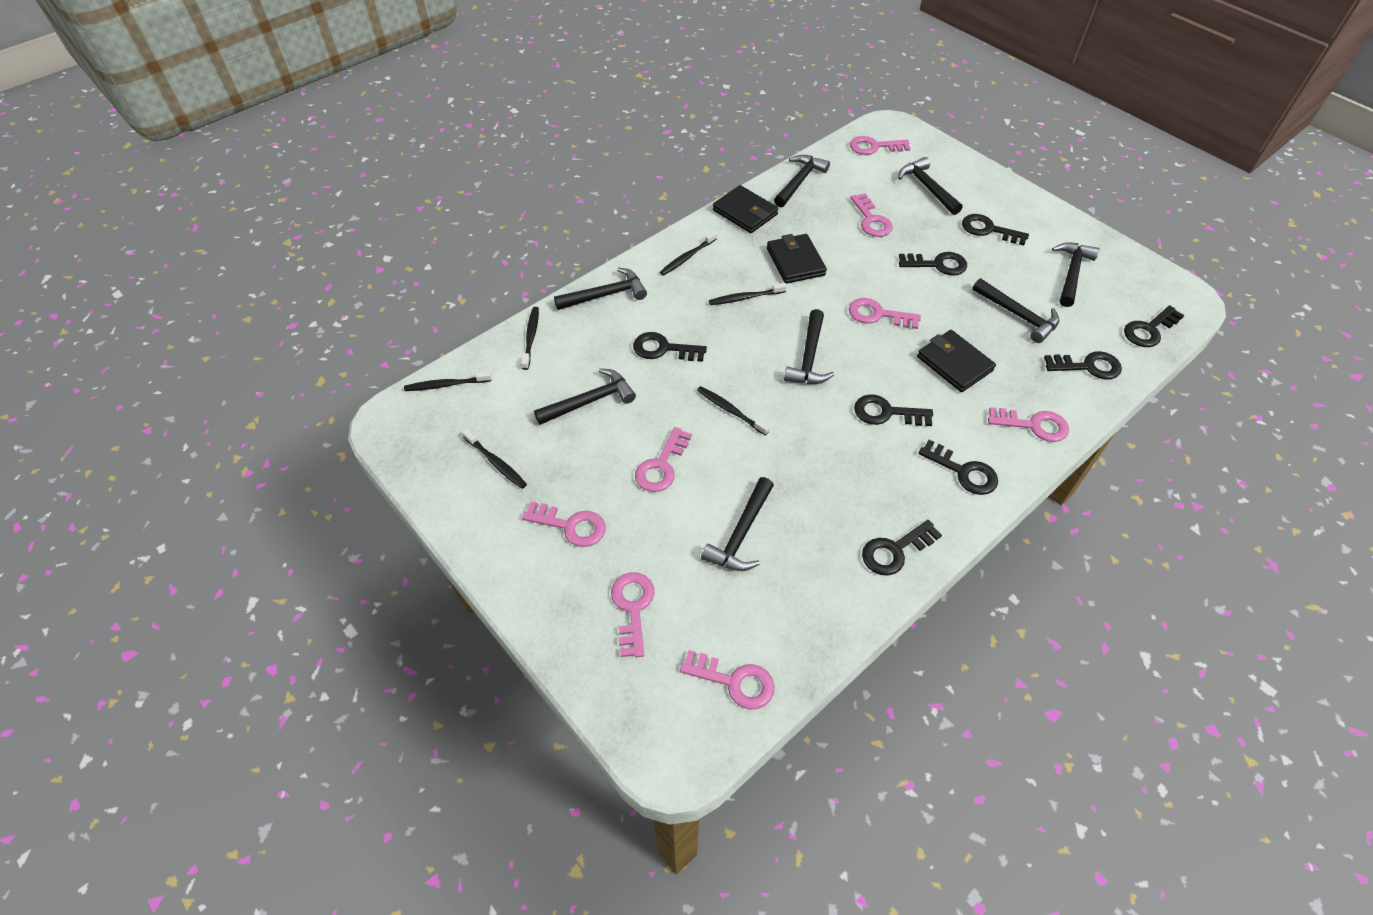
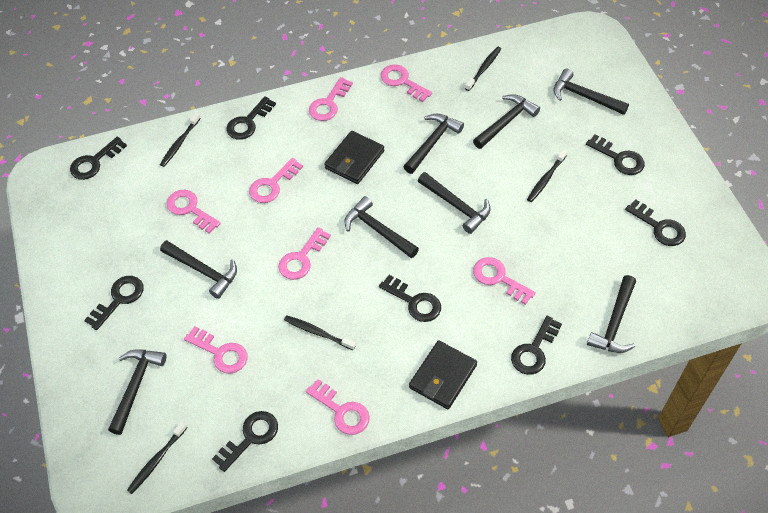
black toothbrush: 6 -> 5
black wallet: 3 -> 2

